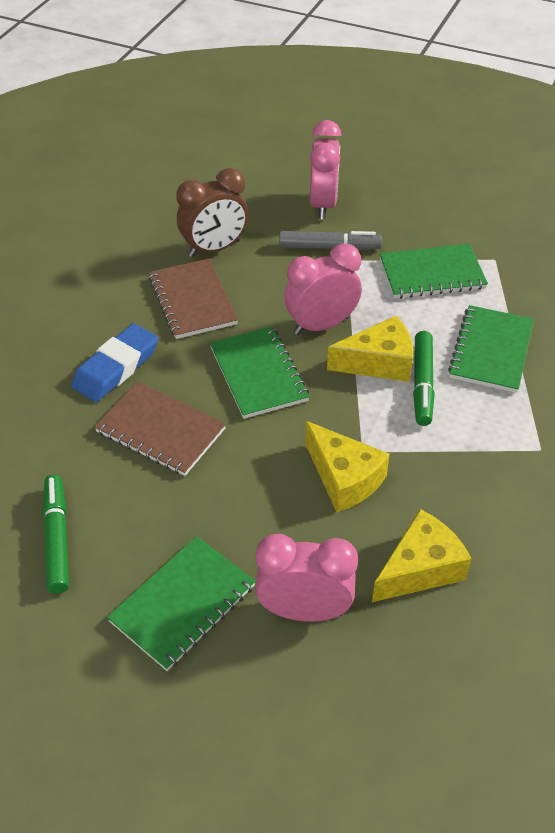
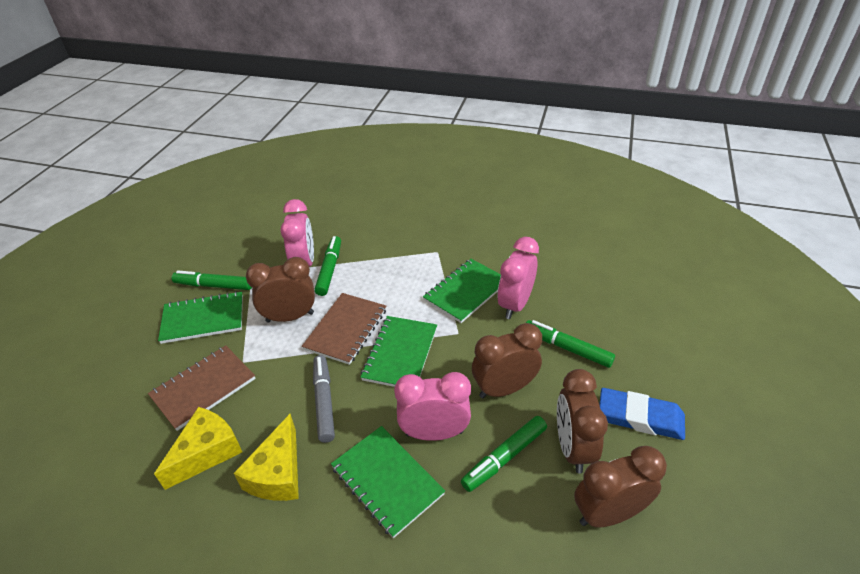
brown clock: 1 -> 4
green marker: 2 -> 4
yellow cheese: 3 -> 2

